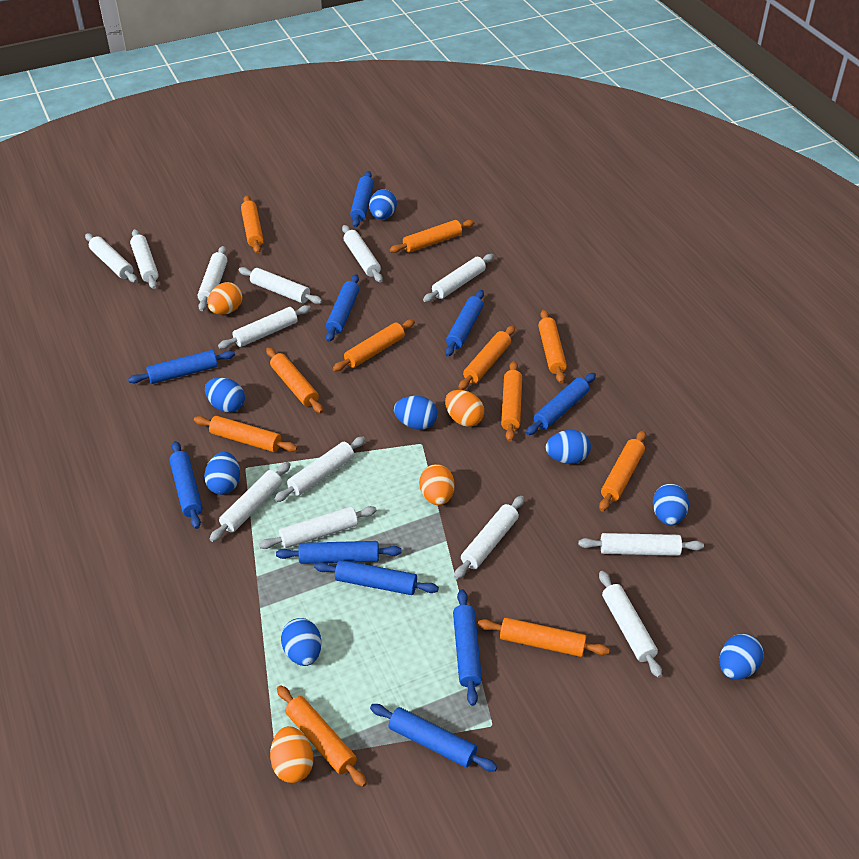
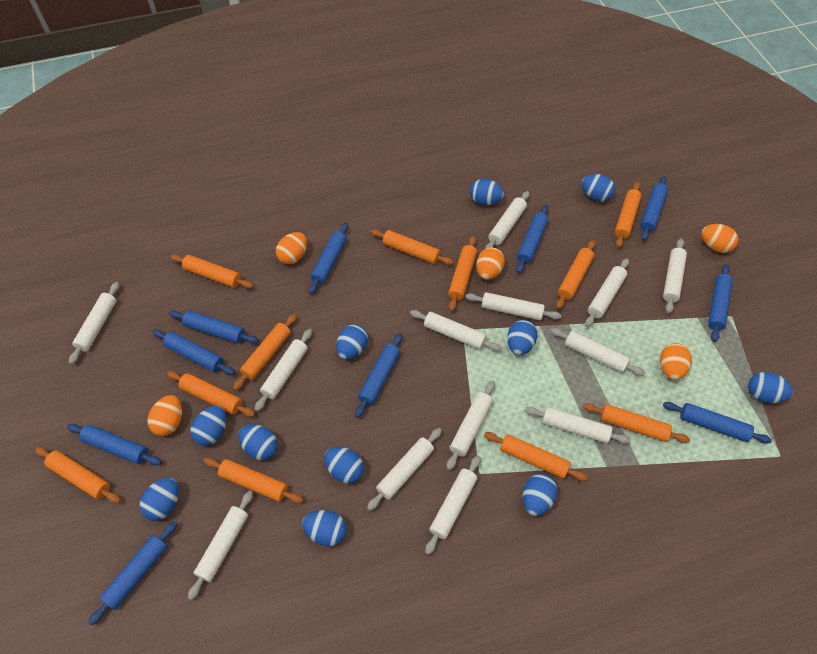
blue egg: 8 -> 11
orange egg: 4 -> 5

